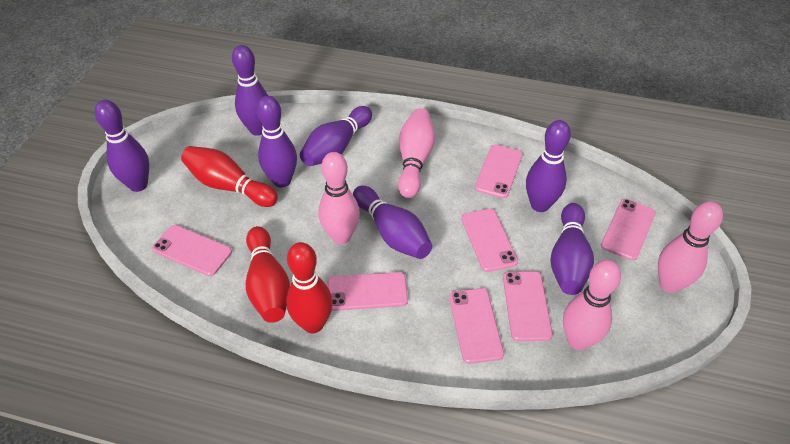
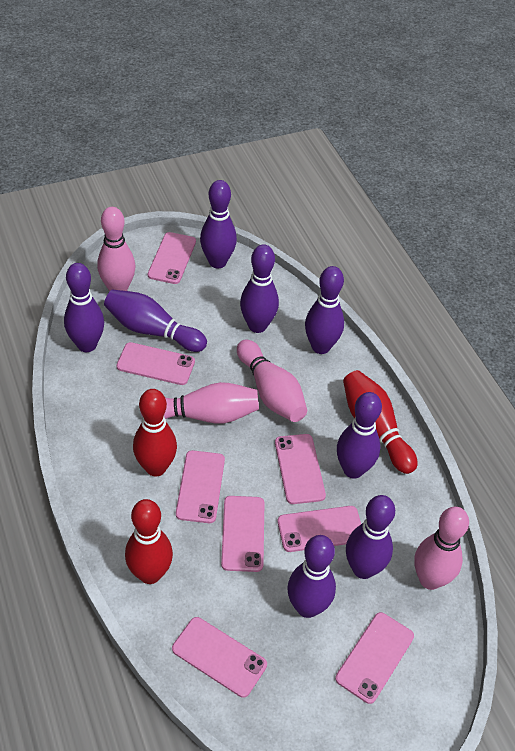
pink phone: 7 -> 8
purple bowling pin: 7 -> 8

